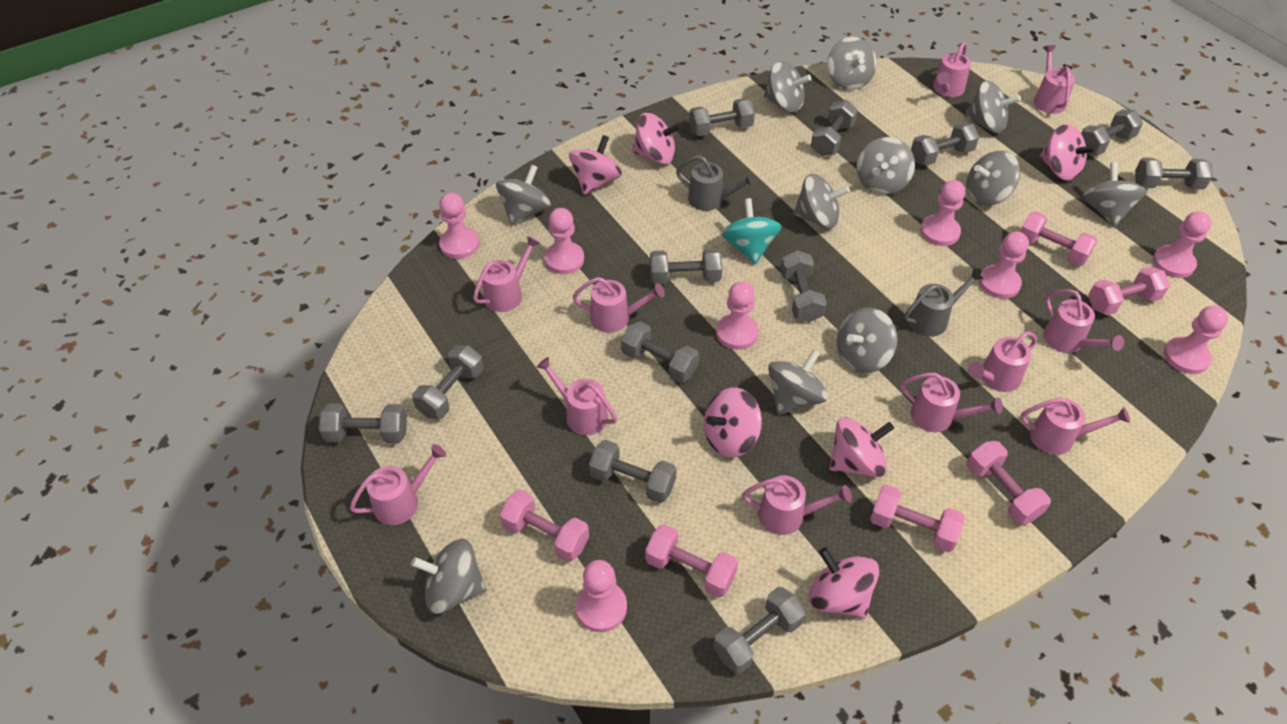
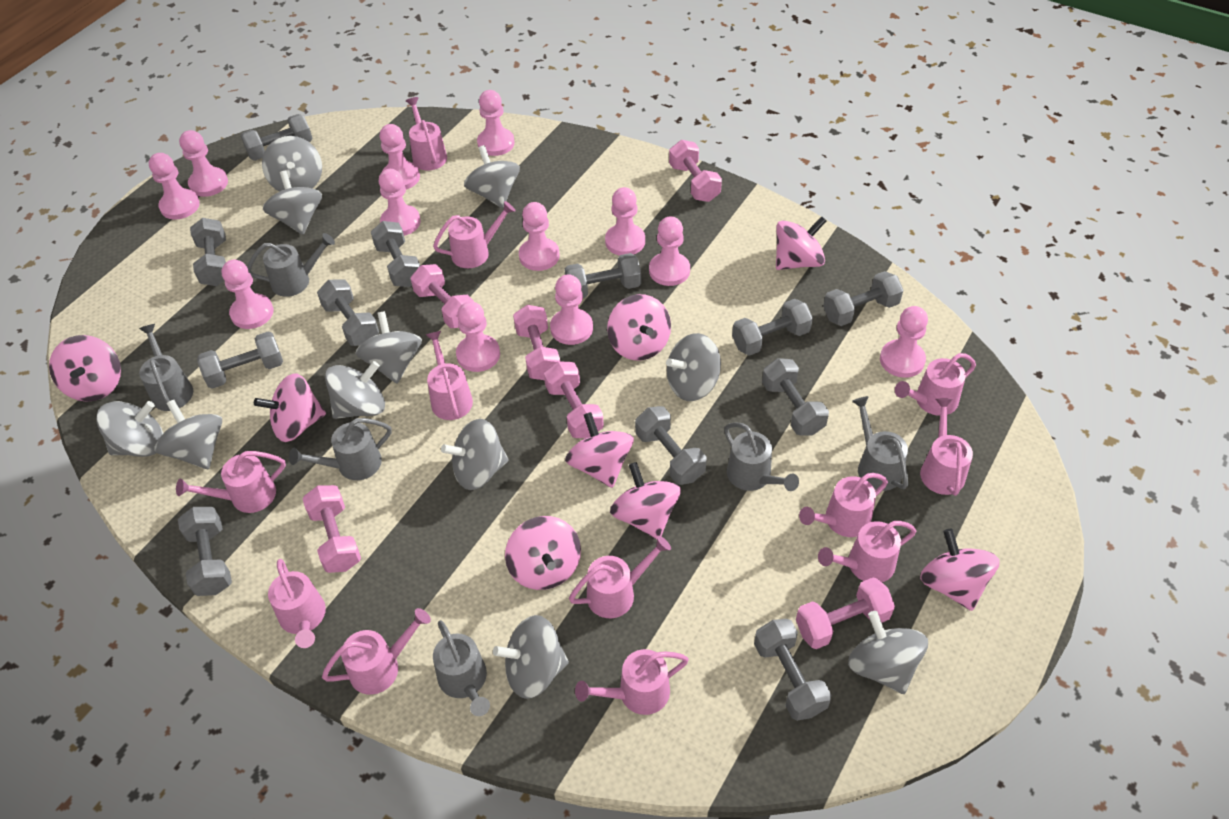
grey watering can: 2 -> 6
pink pawn: 8 -> 12
pink spinning top: 6 -> 8
pink watering can: 11 -> 12
turquoise spinning top: 1 -> 0

